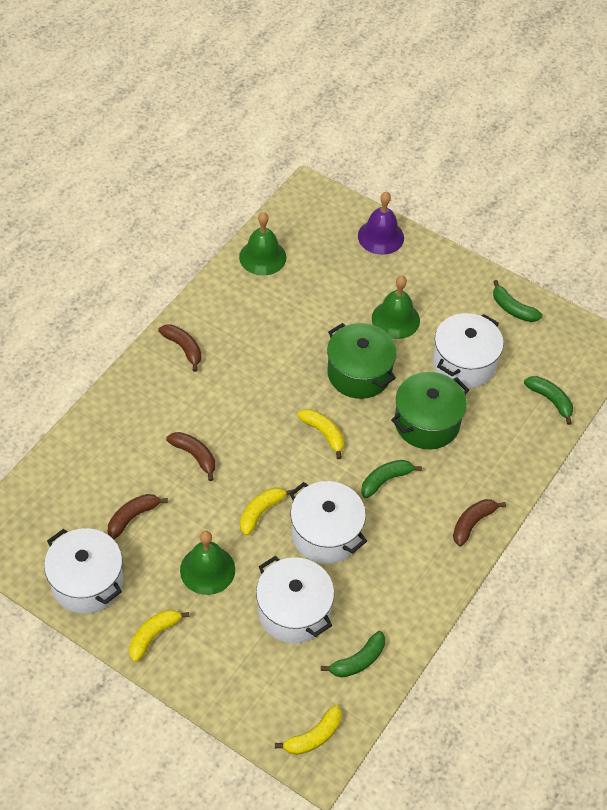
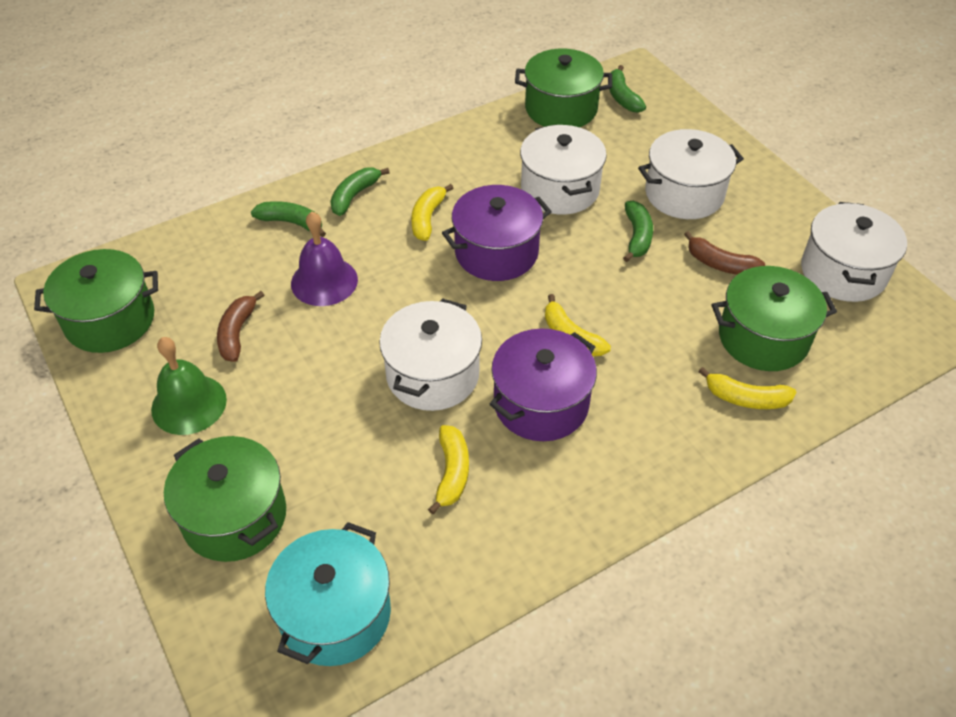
brown banana: 4 -> 2
green bell: 3 -> 1
green pot: 2 -> 4
purple pot: 0 -> 2
turquoise pot: 0 -> 1

